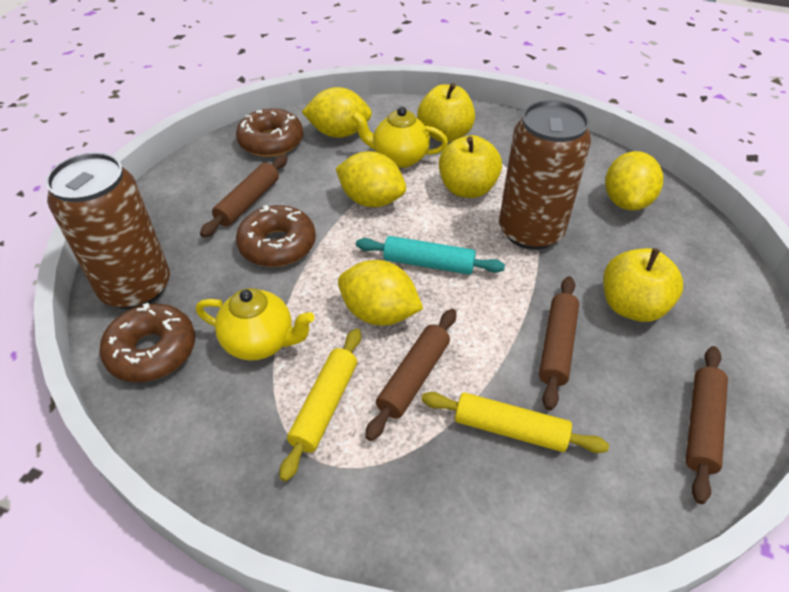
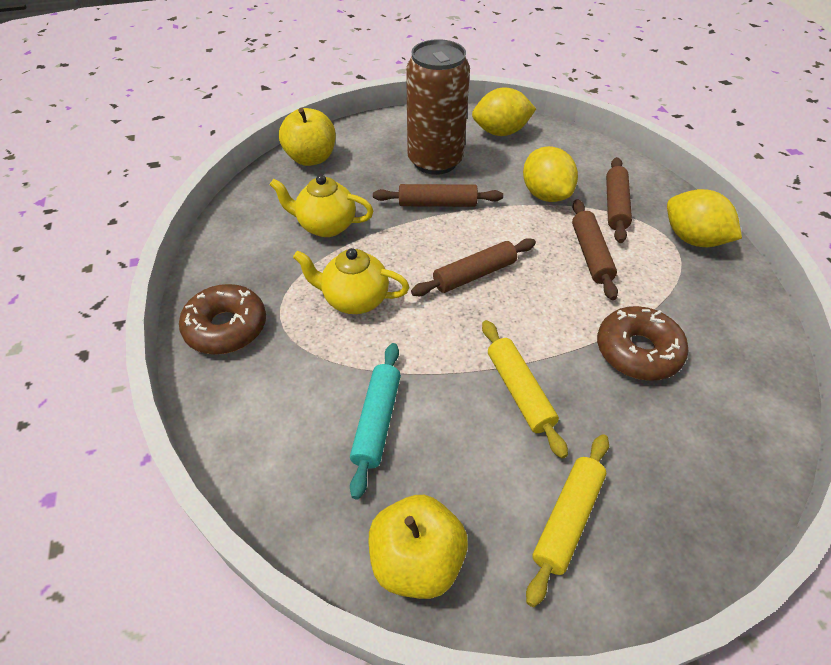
brown can: 2 -> 1
brown donut: 3 -> 2
yellow apple: 3 -> 2
yellow lemon: 4 -> 3

